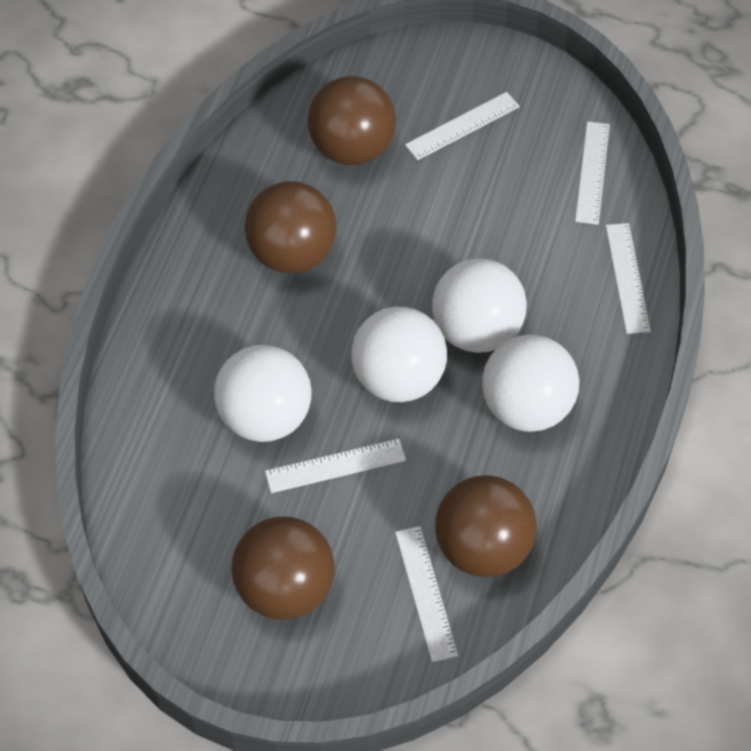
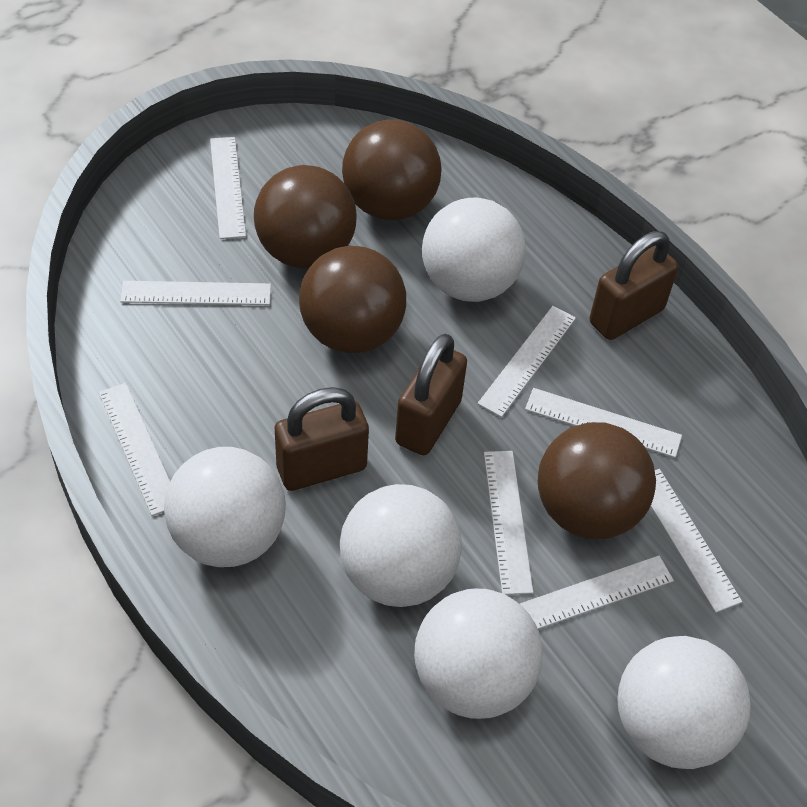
brown padlock: 0 -> 3
white ball: 4 -> 5
white ruler: 5 -> 8

